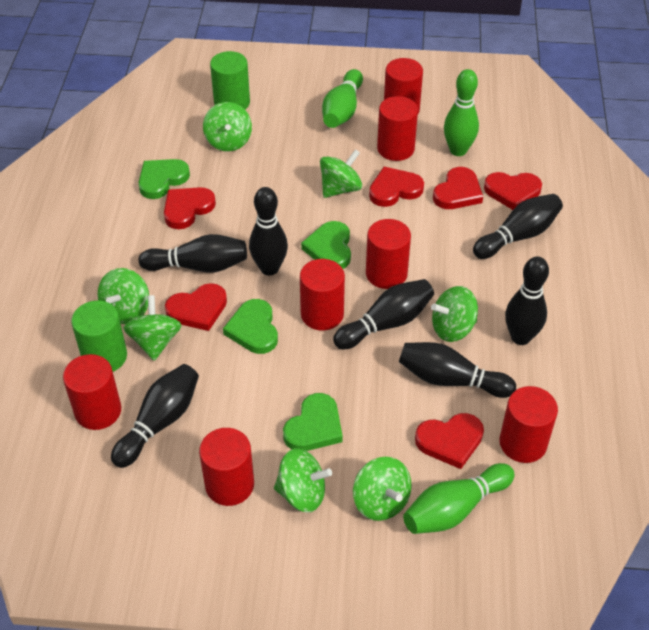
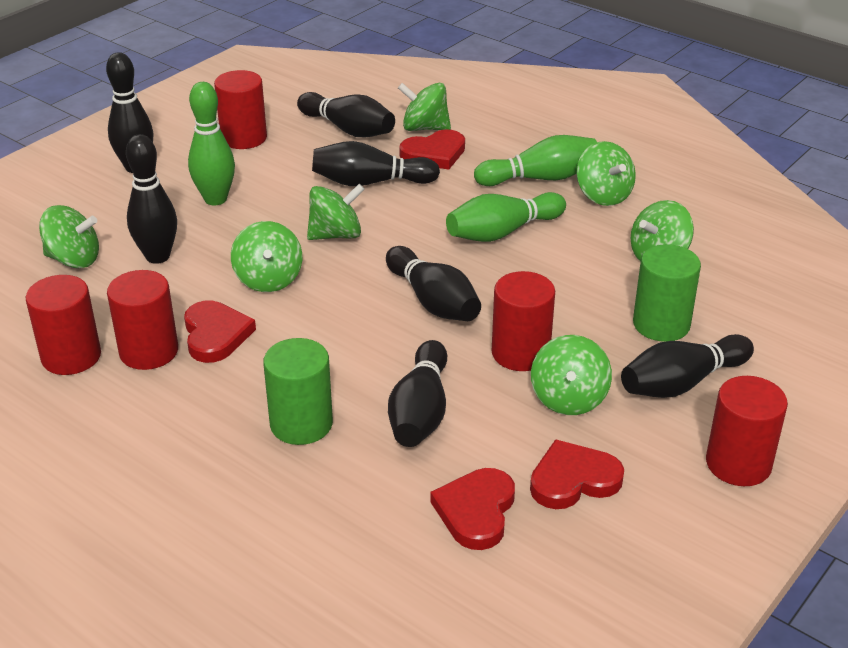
green heart: 4 -> 0
red cylinder: 7 -> 5
red heart: 6 -> 4

